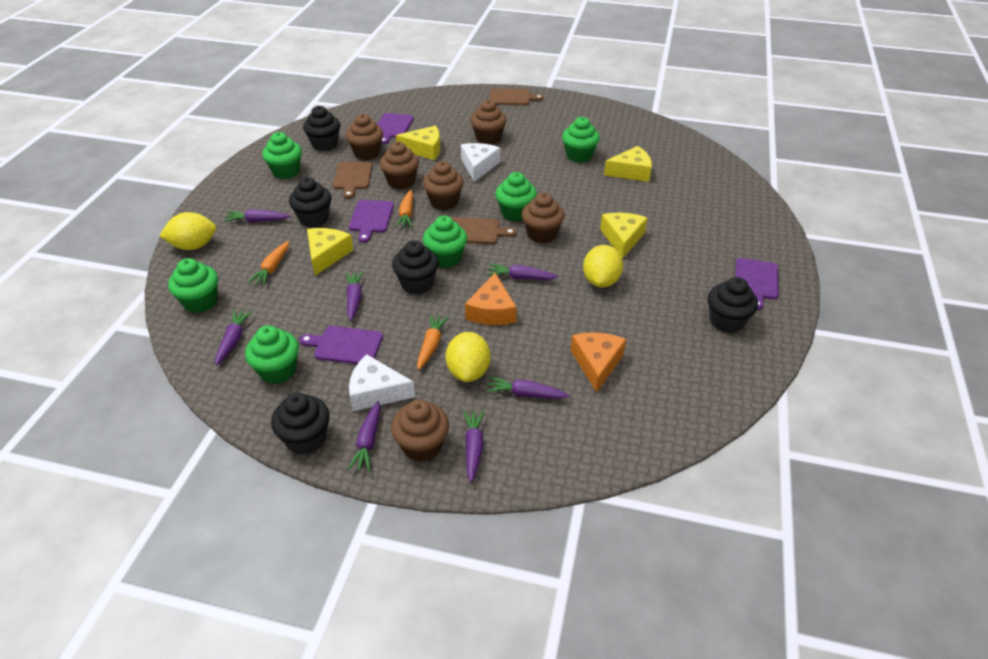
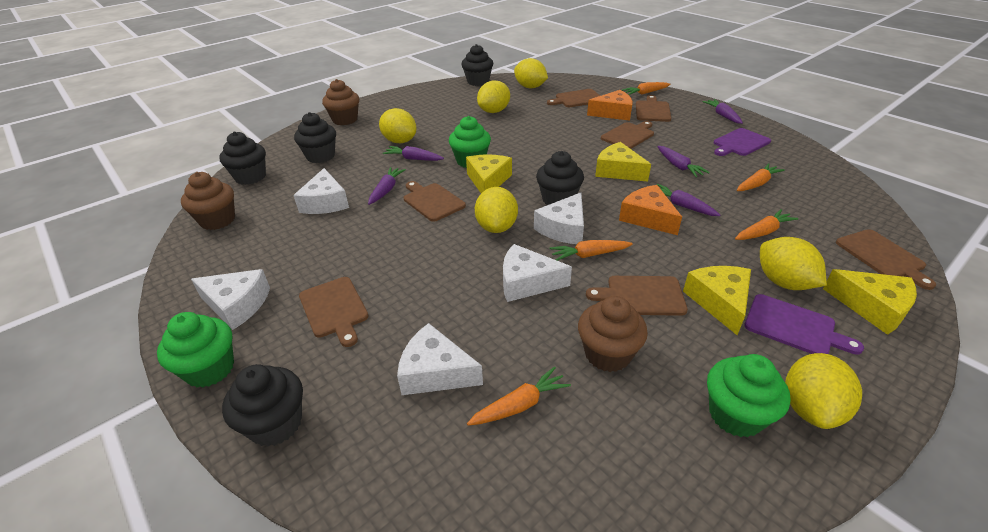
brown cupcake: 6 -> 3
brown cutting board: 3 -> 7
green cupcake: 6 -> 3
orange carrot: 3 -> 5
purple carrot: 7 -> 5
purple cutting board: 4 -> 2
white cheese: 2 -> 5
yellow lemon: 3 -> 6

